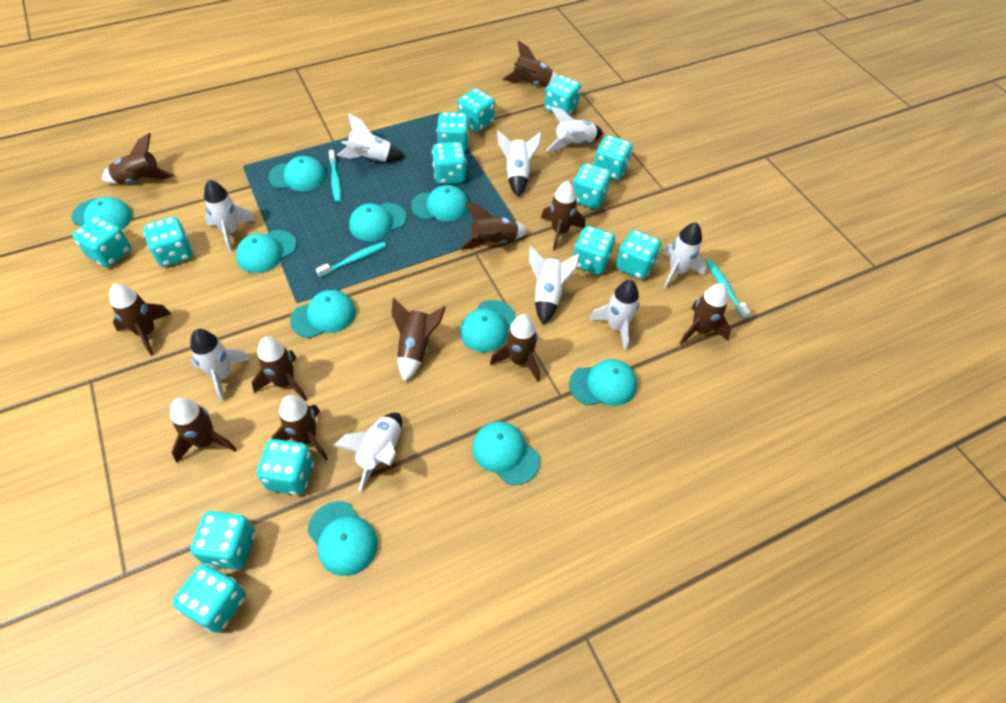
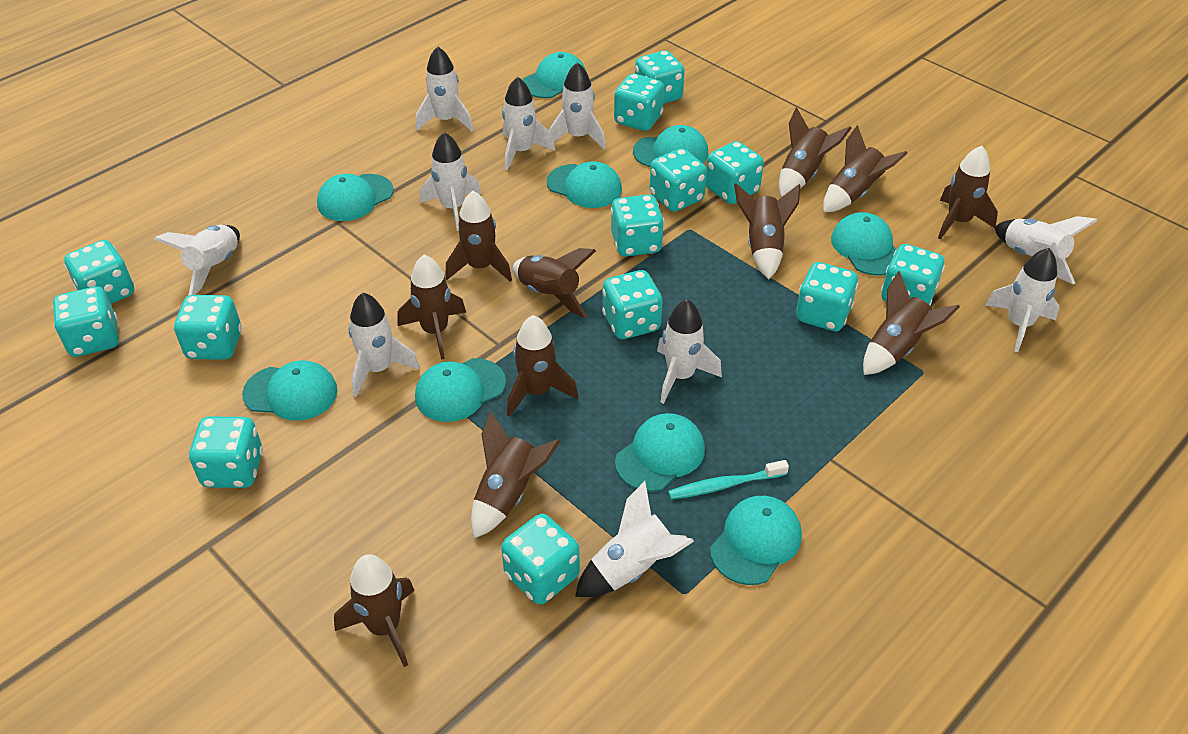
turquoise cap: 10 -> 9
turquoise toothbrush: 3 -> 1
white rocket: 9 -> 10

